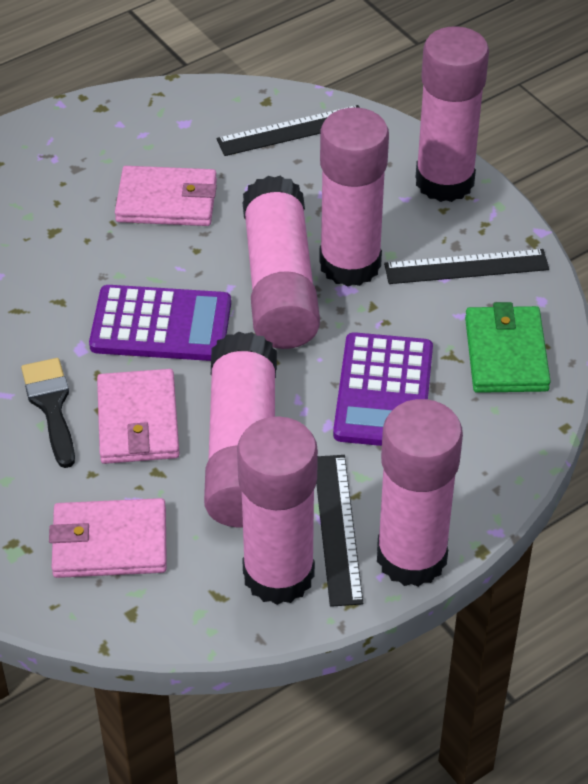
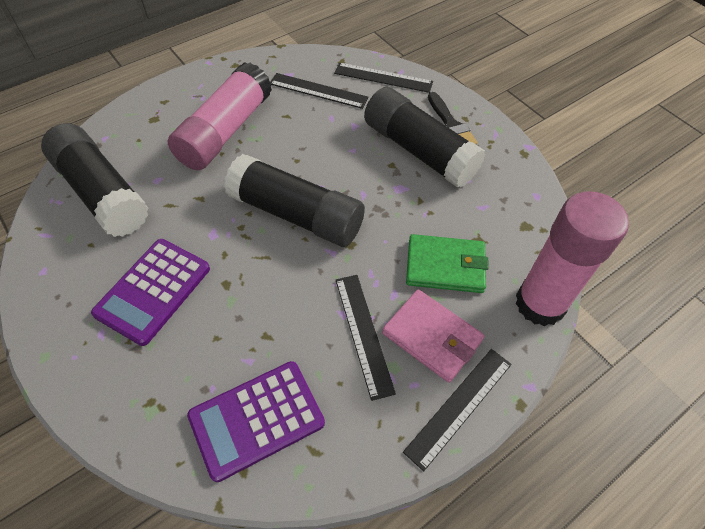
black glue stick: 0 -> 3
black ruler: 3 -> 4
pink glue stick: 6 -> 2
pink wallet: 3 -> 1

